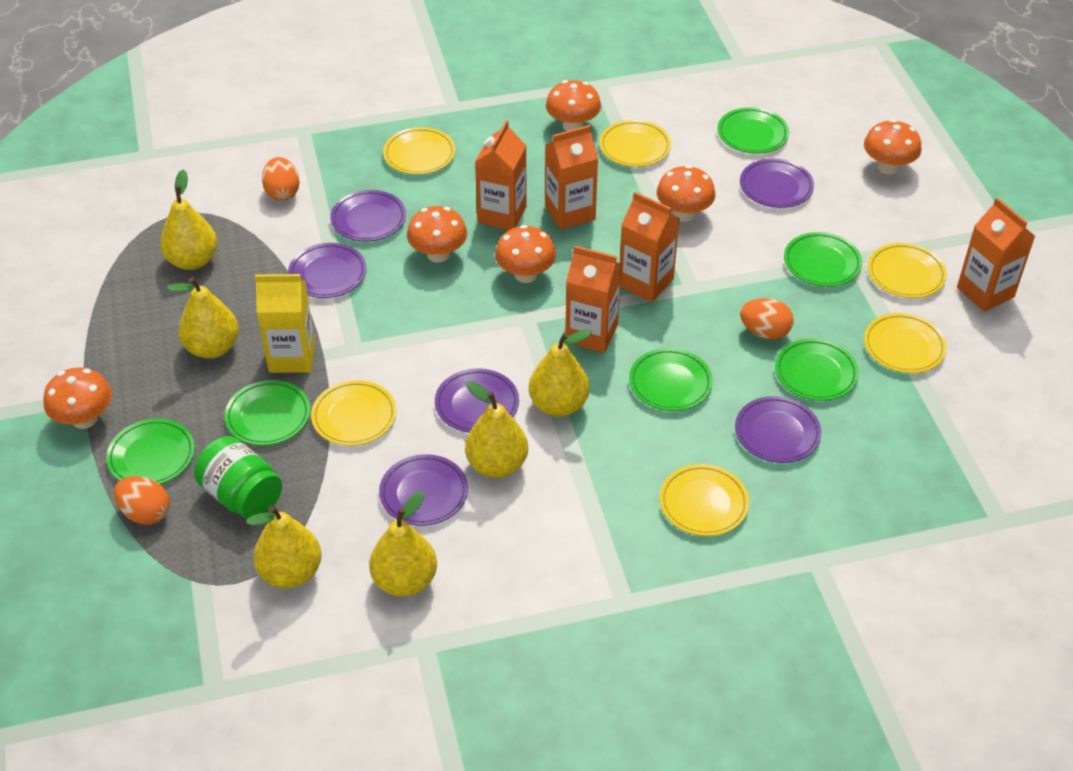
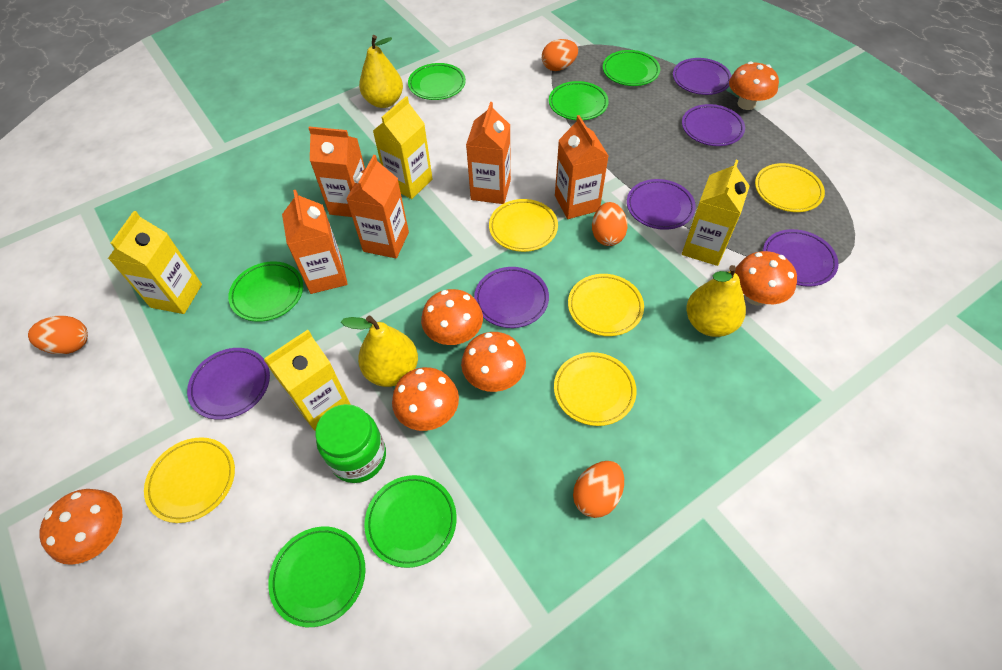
orange egg: 3 -> 4
yellow carton: 1 -> 4
yellow pear: 6 -> 3
yellow plate: 6 -> 5

